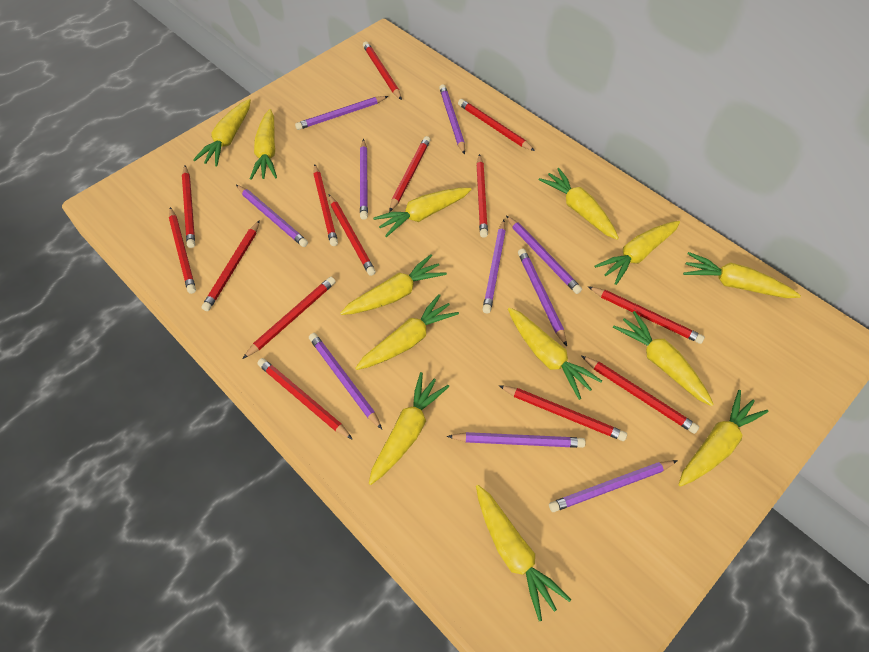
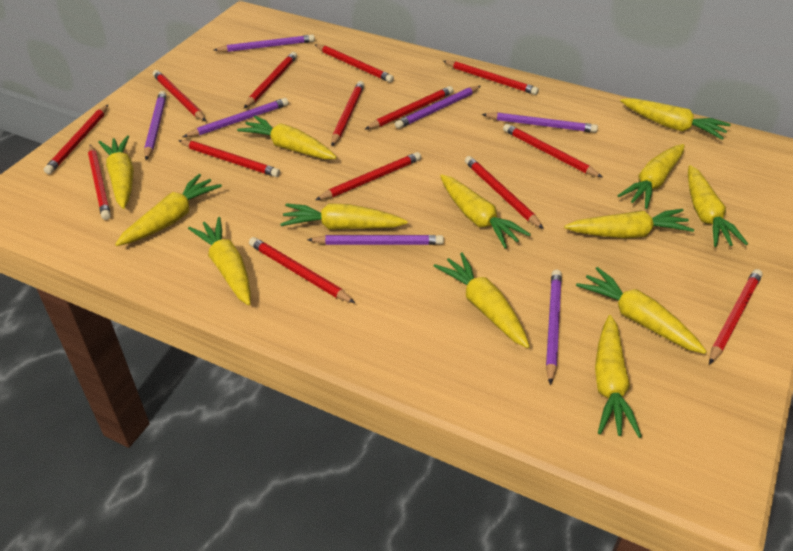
purple pencil: 10 -> 7

